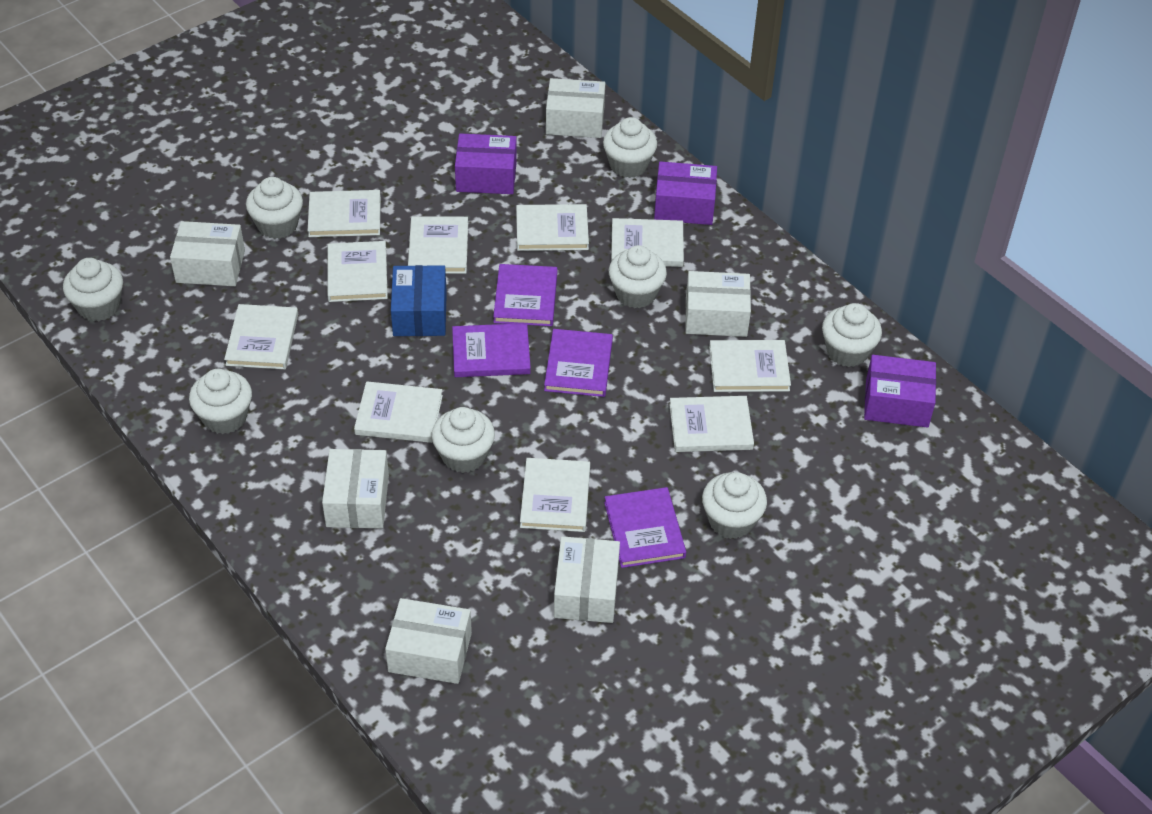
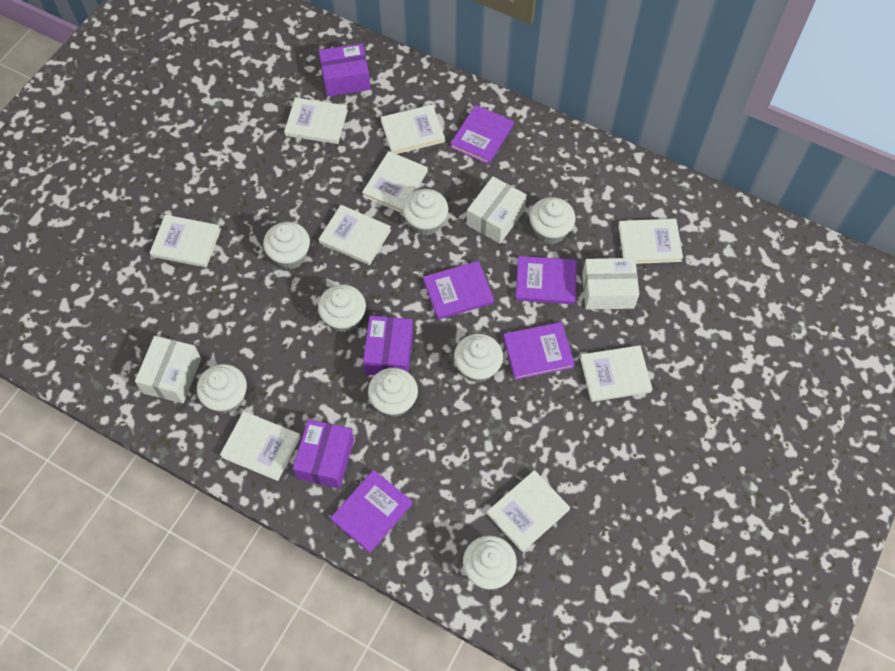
blue box: 1 -> 0
purple book: 4 -> 5
white book: 10 -> 9
white box: 6 -> 3

